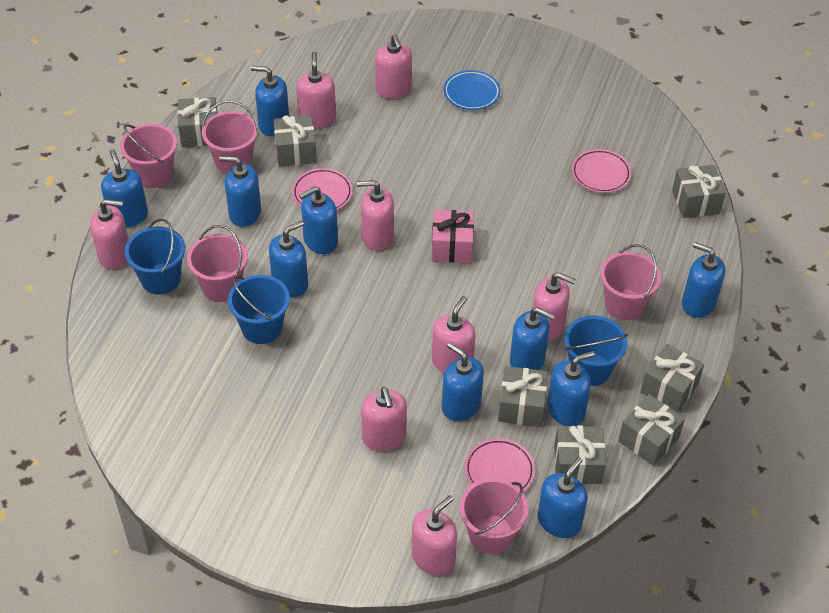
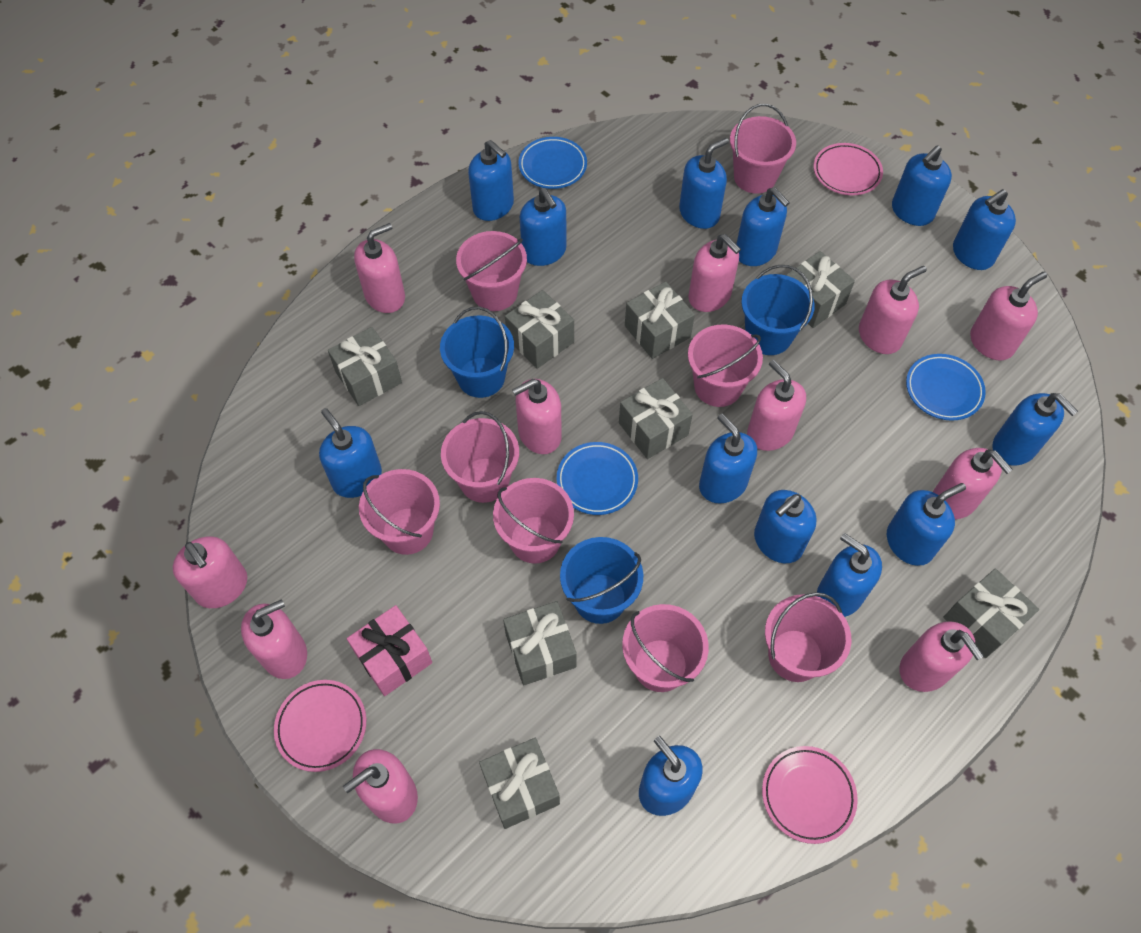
blue plate: 1 -> 3
blue soap dispenser: 10 -> 13
grey gift: 7 -> 8
pink bucket: 5 -> 8
pink soap dispenser: 8 -> 11

